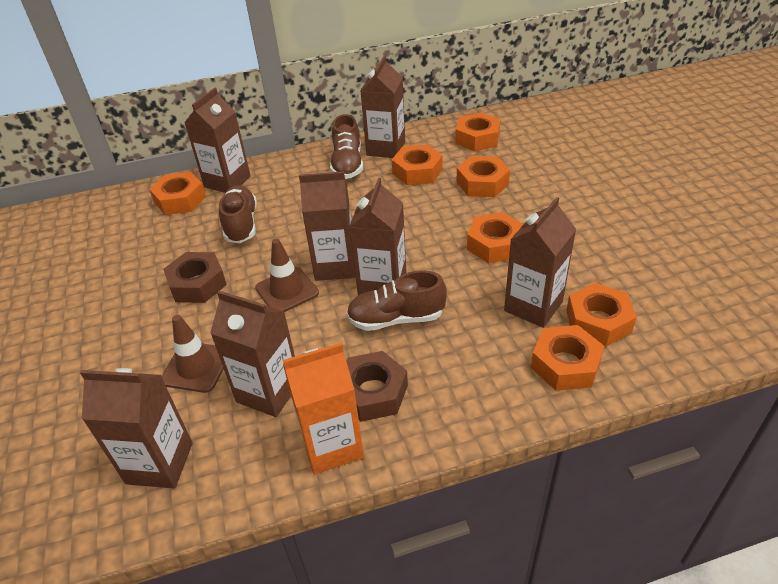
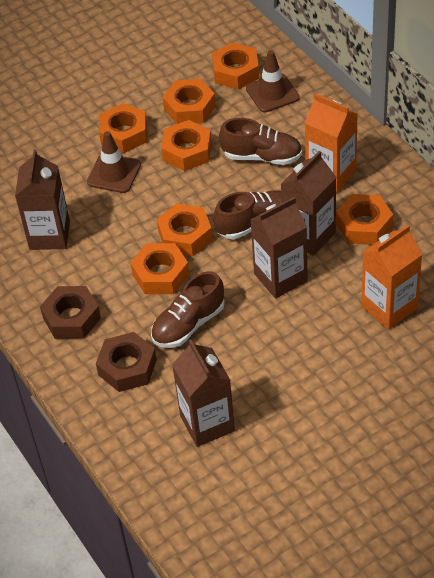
brown carton: 7 -> 4
orange carton: 1 -> 2

